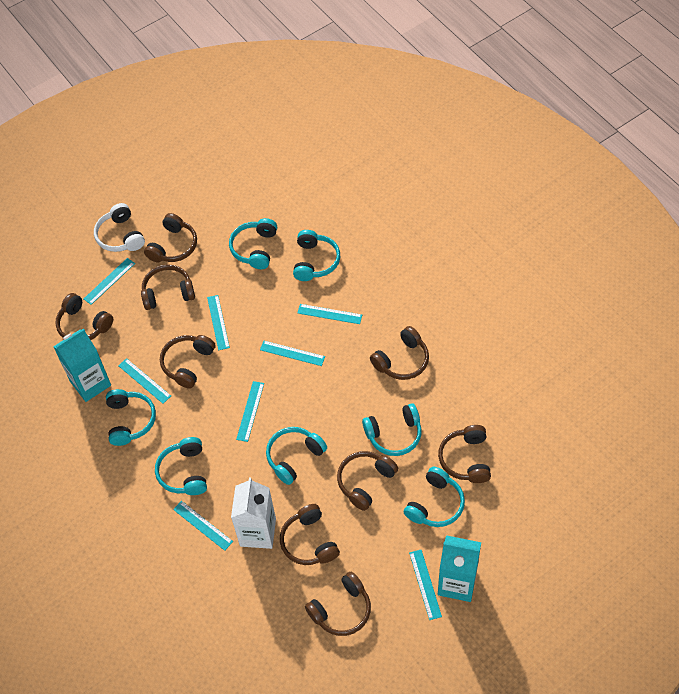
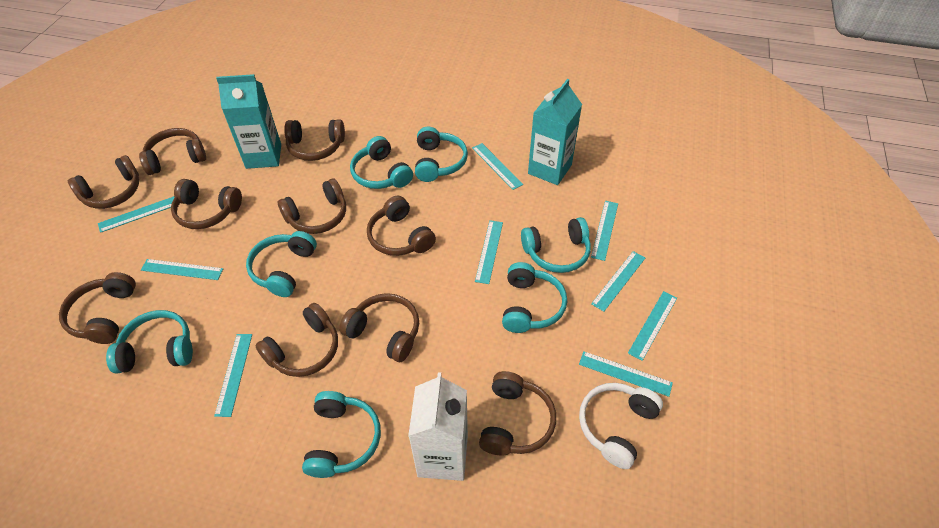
brown headphones: 9 -> 10
turquoise ruler: 8 -> 9

